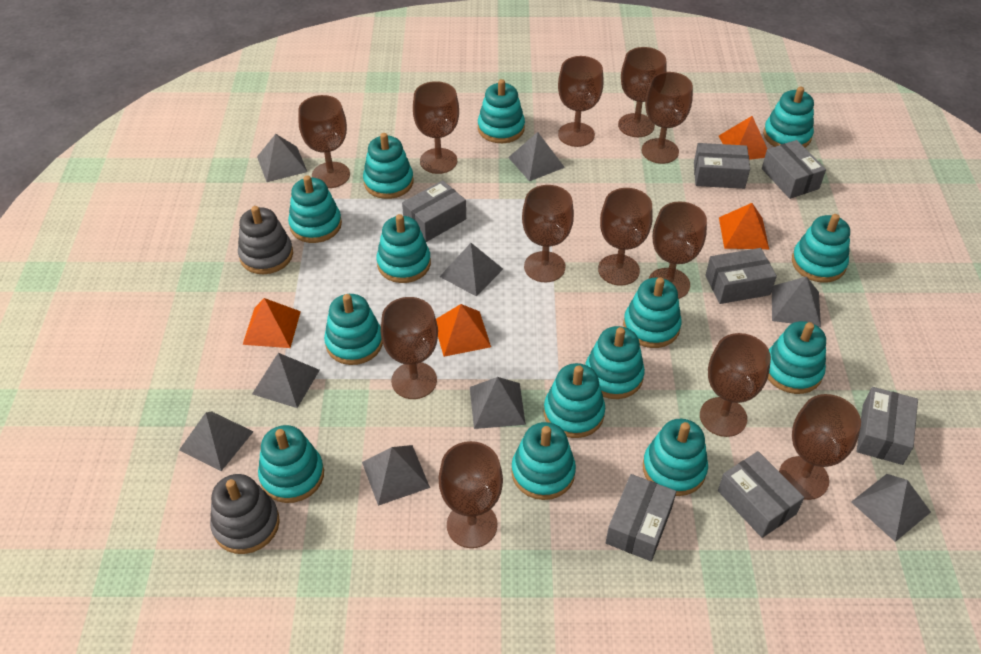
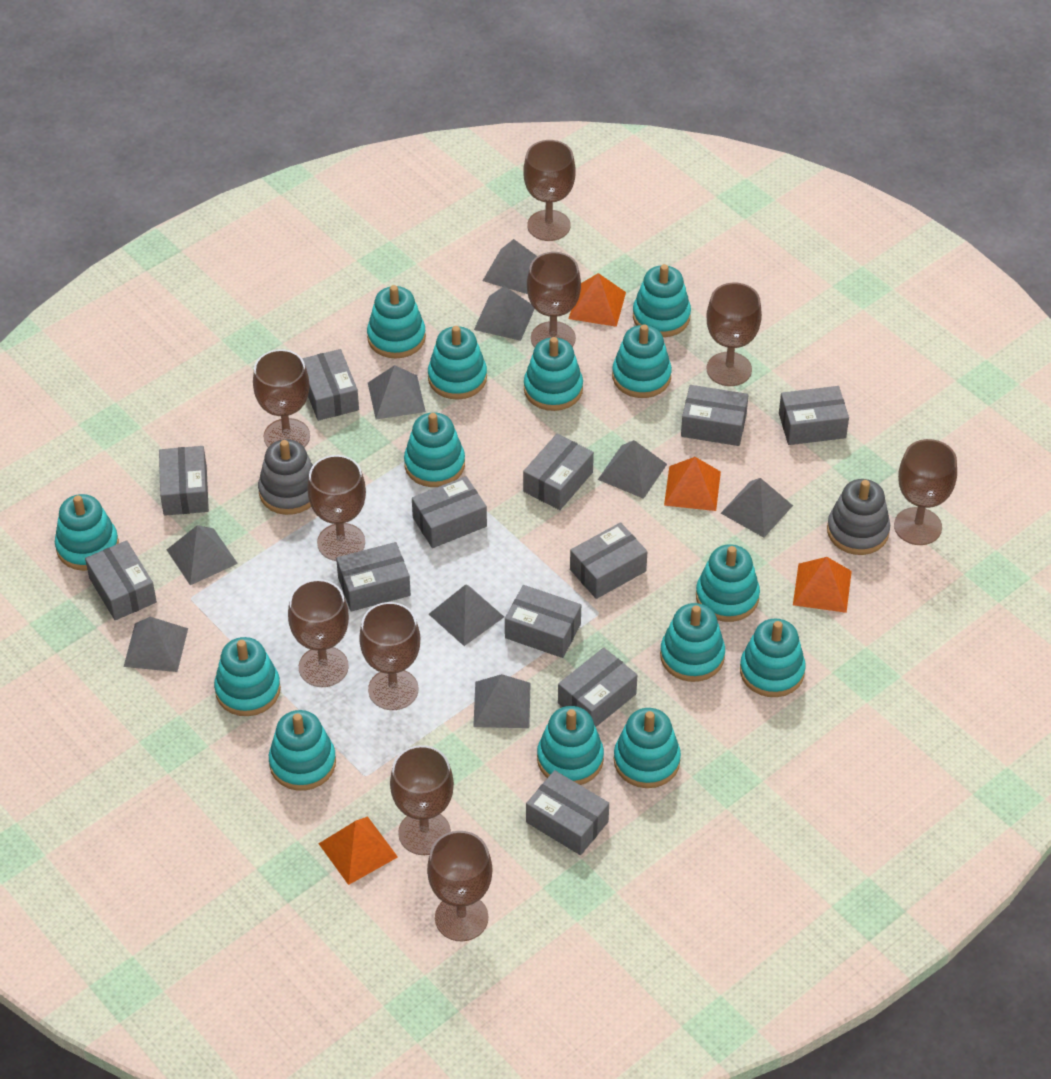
brown goblet: 12 -> 10
grey box: 7 -> 12

